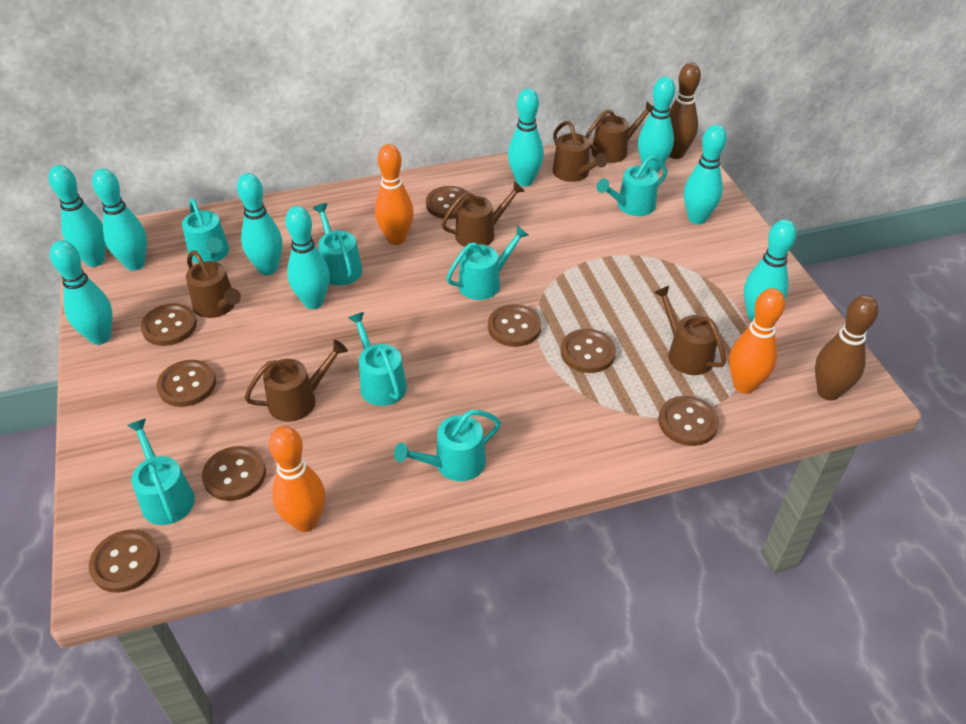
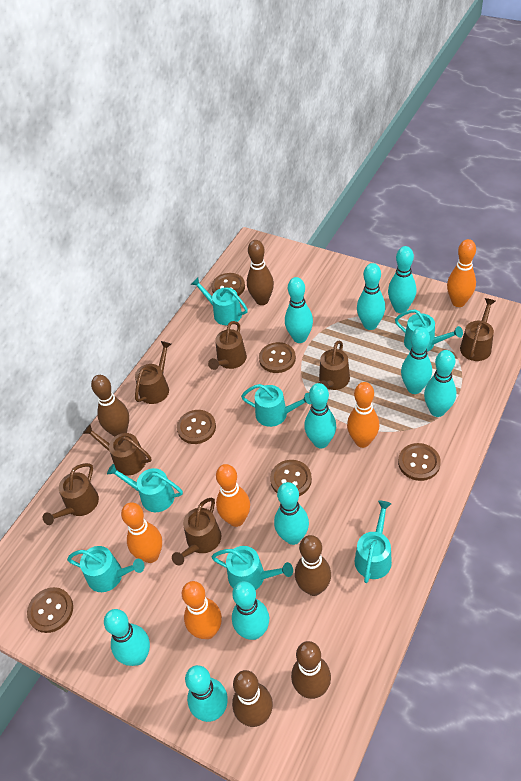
brown bowling pin: 2 -> 5
brown button: 8 -> 6
brown watering can: 6 -> 7
orange bowling pin: 3 -> 5
turquoise bowling pin: 9 -> 10

